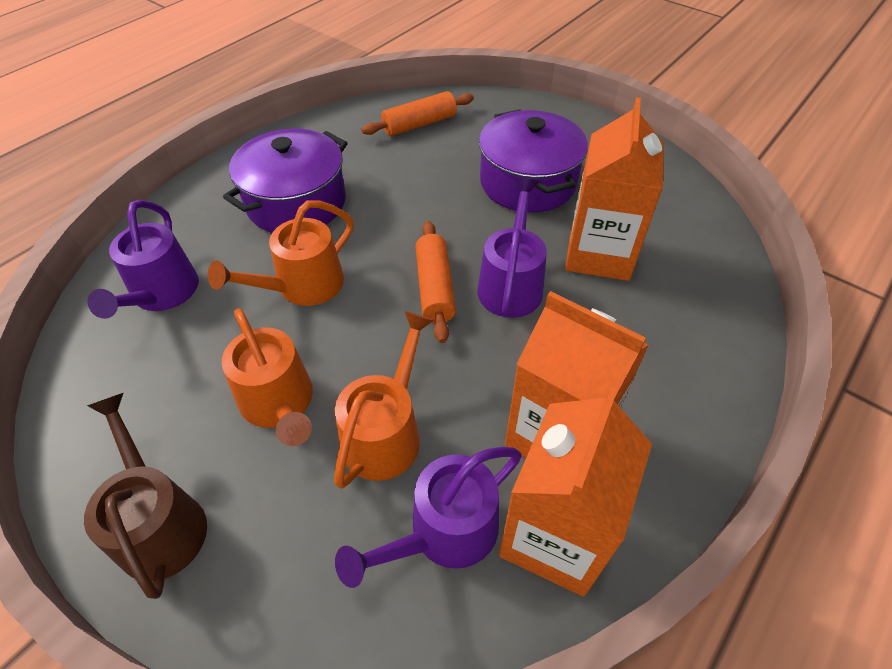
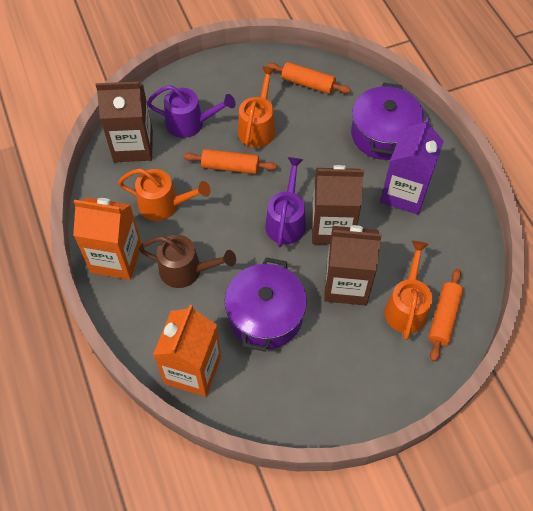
brown carton: 0 -> 3
orange carton: 3 -> 2
orange rolling pin: 2 -> 3
purple carton: 0 -> 1
purple watering can: 3 -> 2

